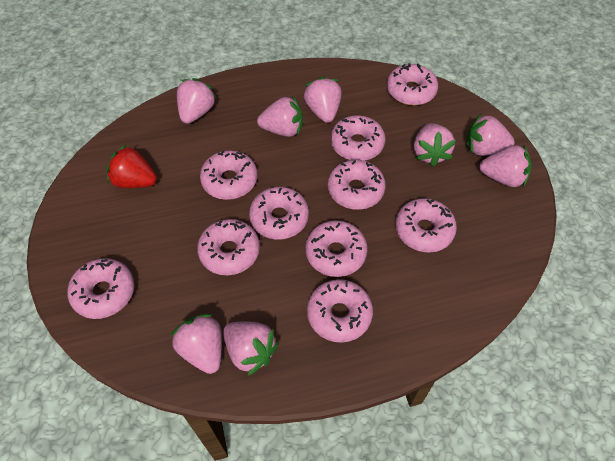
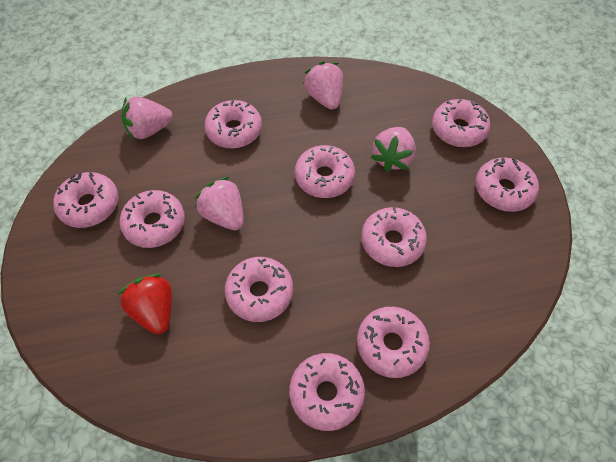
pink strawberry: 8 -> 4

